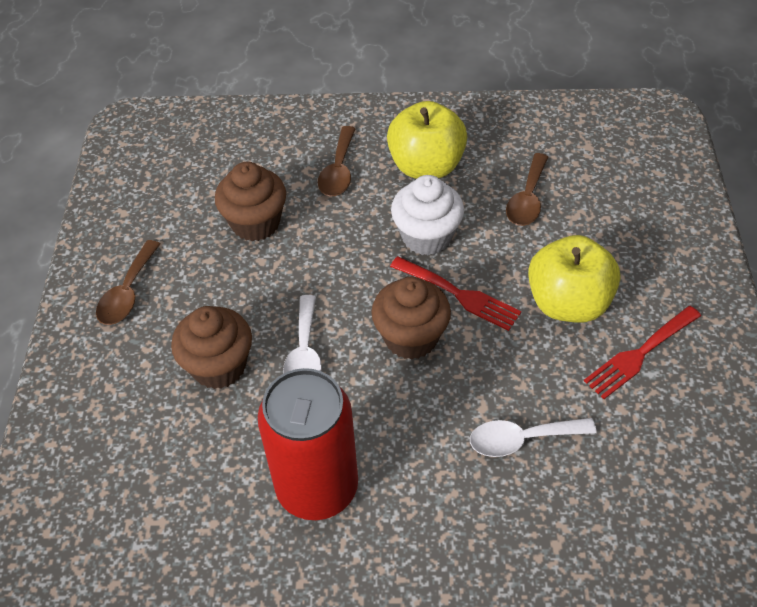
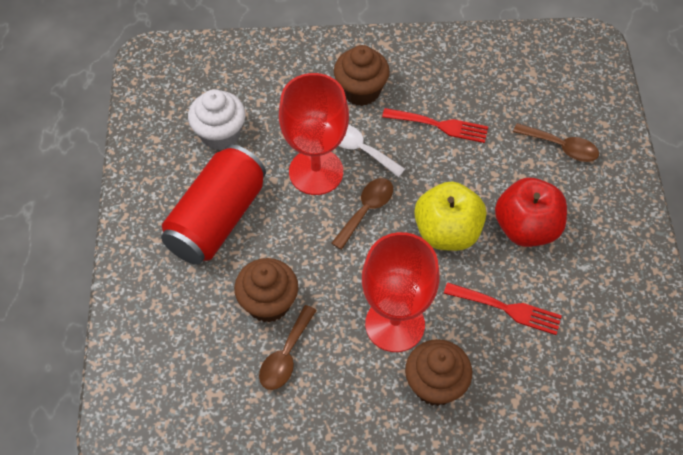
red apple: 0 -> 1
red goblet: 0 -> 2
white spoon: 2 -> 1
yellow apple: 2 -> 1

